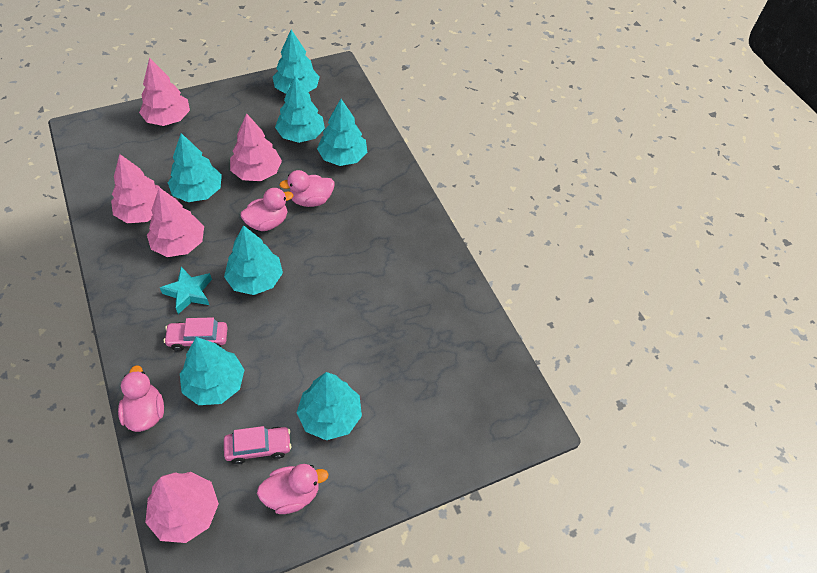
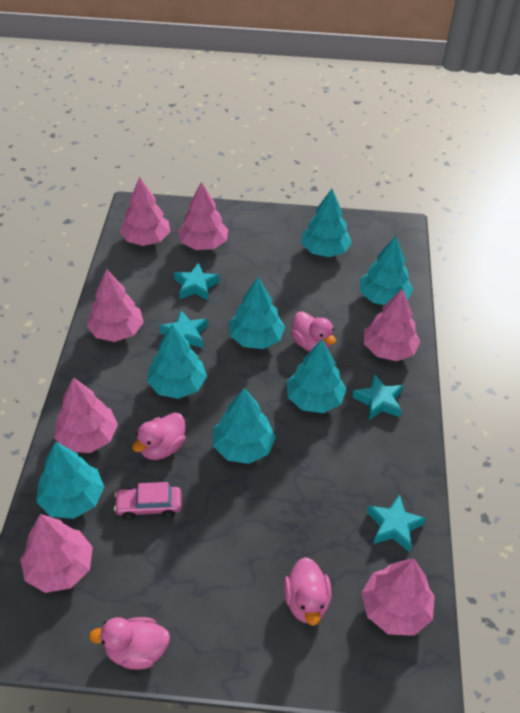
pink car: 2 -> 1
pink tree: 5 -> 7
turquoise star: 1 -> 4

